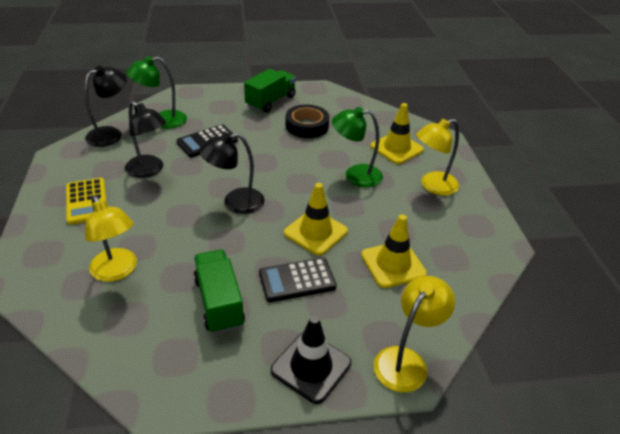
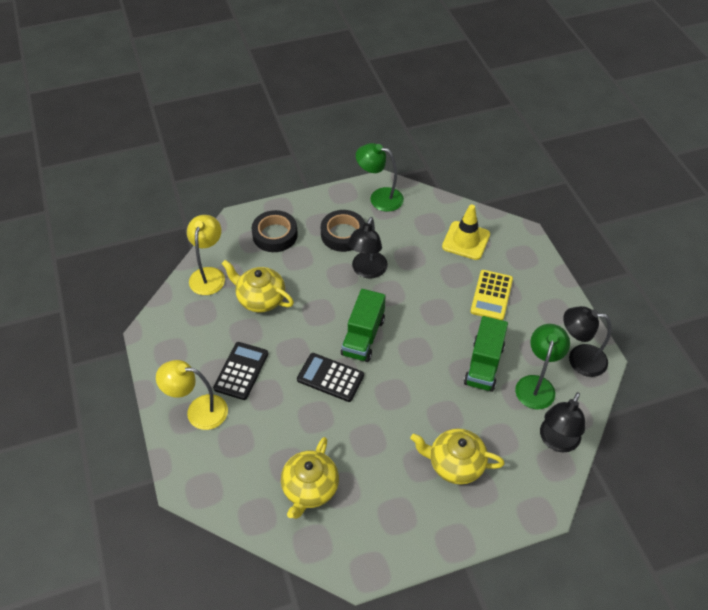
black tape: 1 -> 2
black traffic cone: 1 -> 0
yellow lamp: 3 -> 2
yellow teapot: 0 -> 3
yellow traffic cone: 3 -> 1

